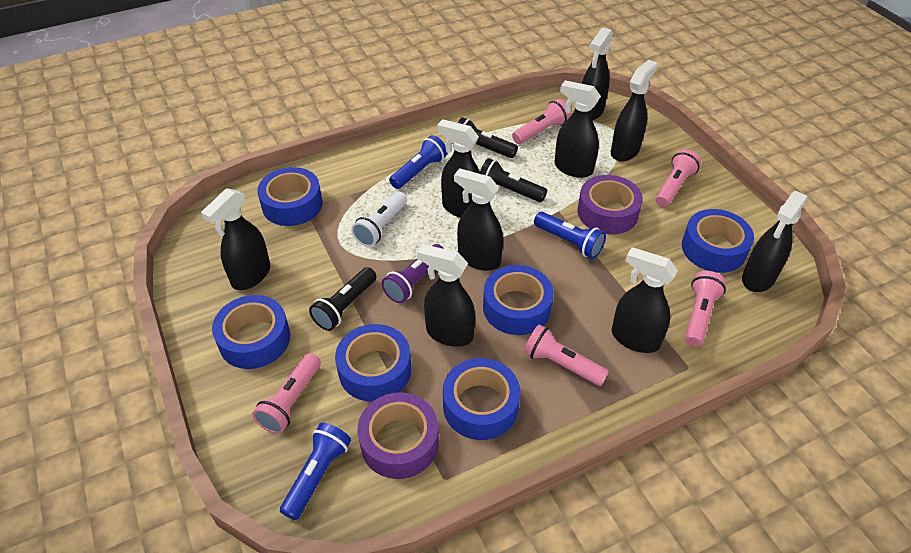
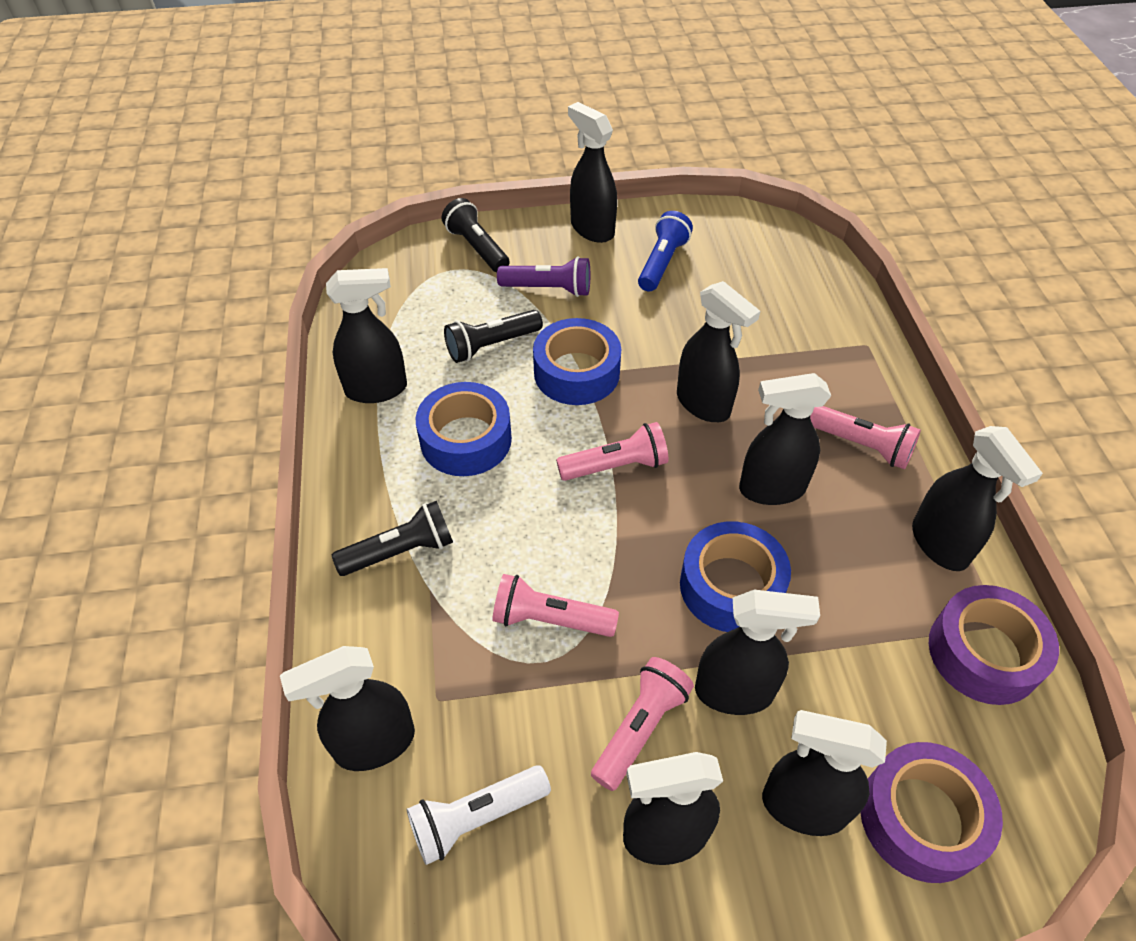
blue flashlight: 3 -> 1
blue tape: 6 -> 3
pink flashlight: 5 -> 4

